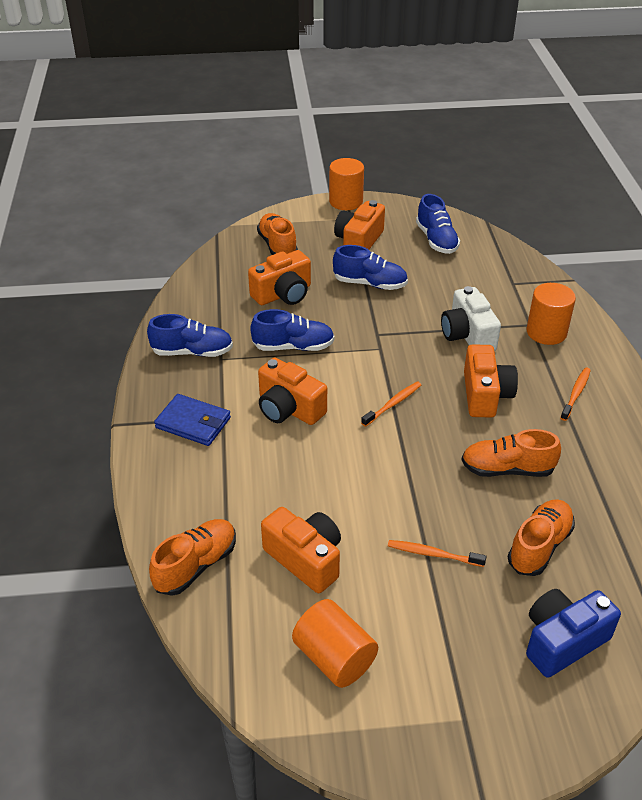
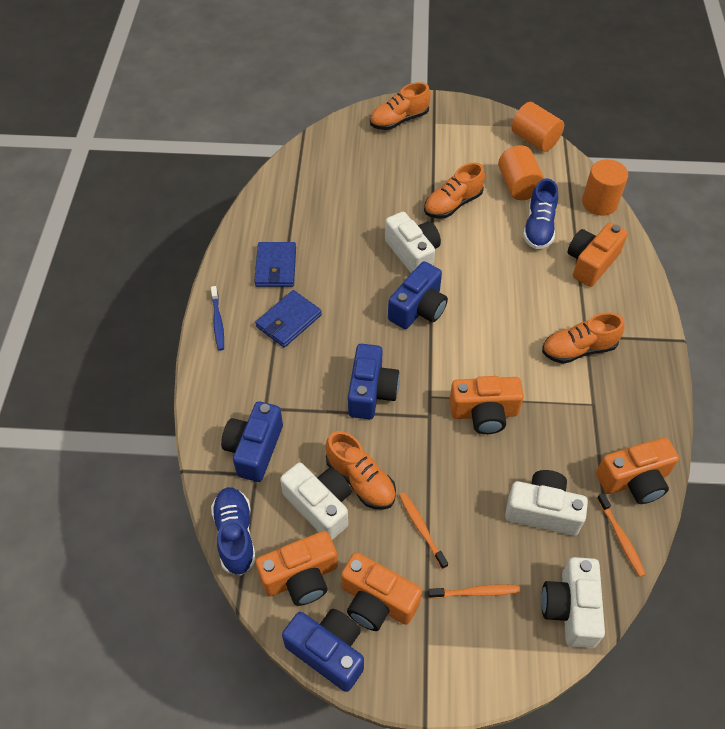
blue camera: 1 -> 4
blue shoe: 4 -> 2
blue toothbrush: 0 -> 1
blue wallet: 1 -> 2
white camera: 1 -> 4

